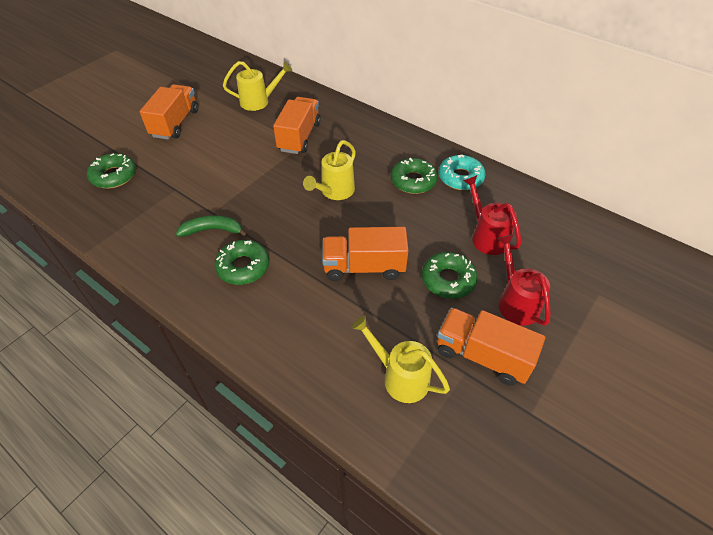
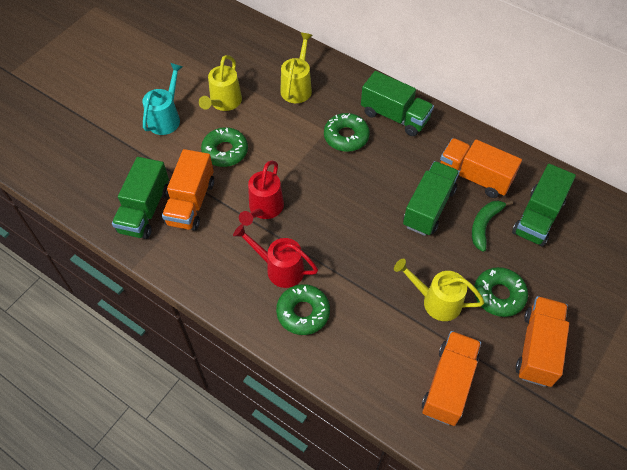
green truck: 0 -> 4
turquoise donut: 1 -> 0
turquoise watering can: 0 -> 1

